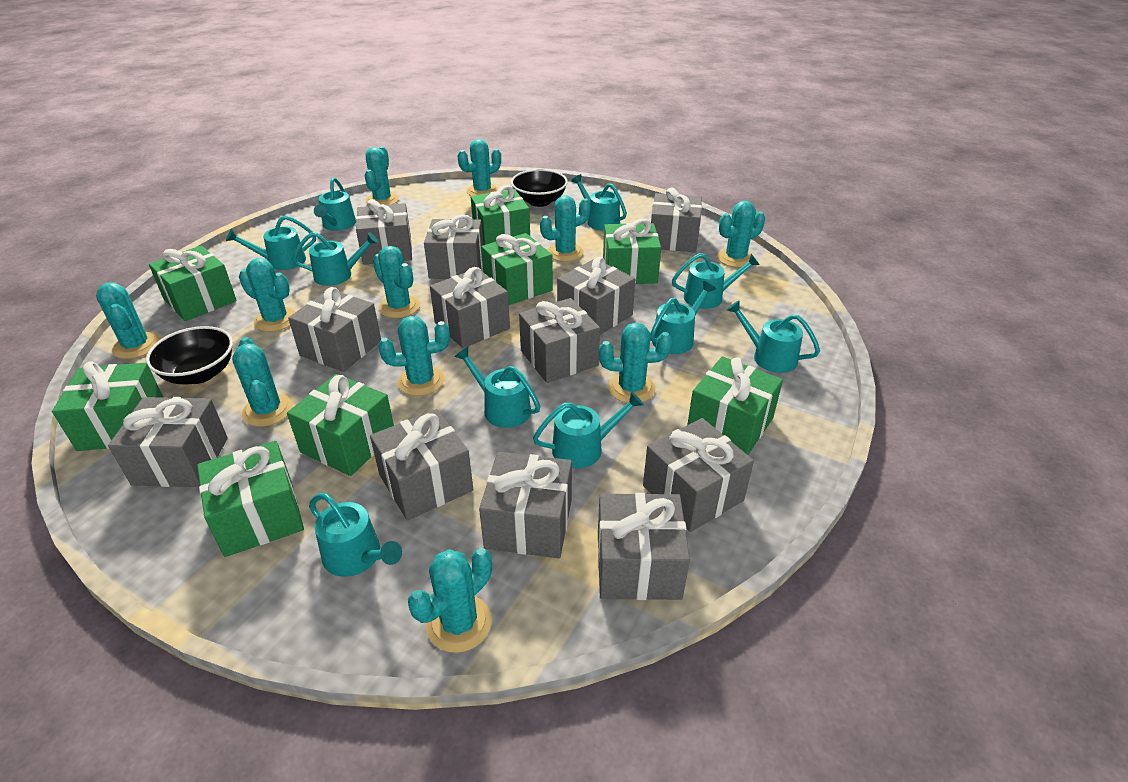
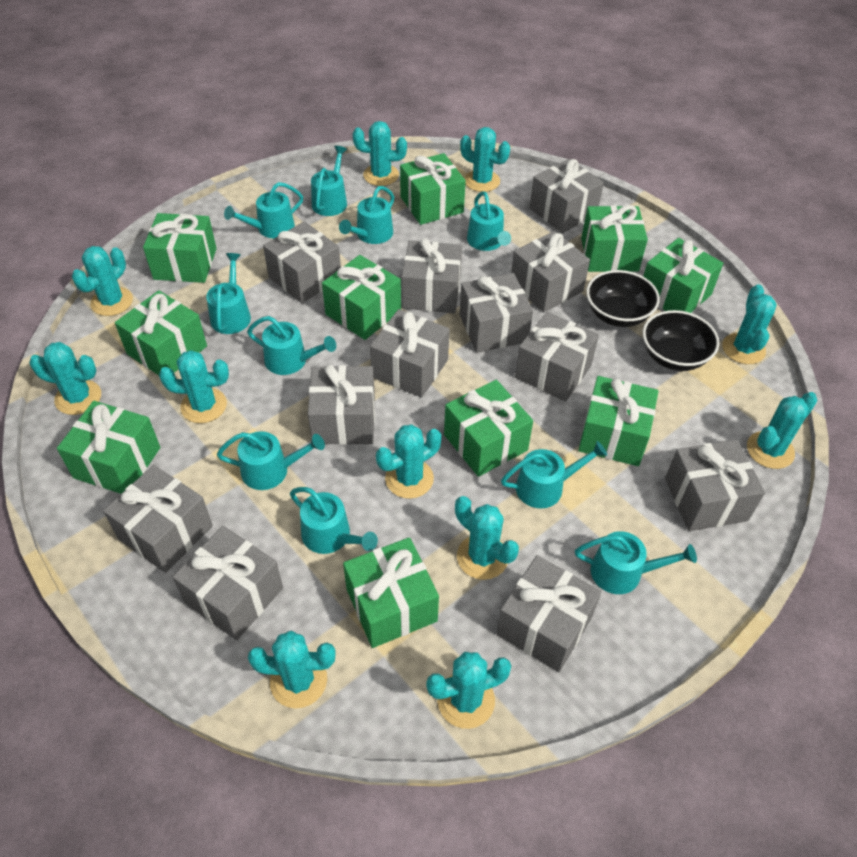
green gift: 8 -> 10

